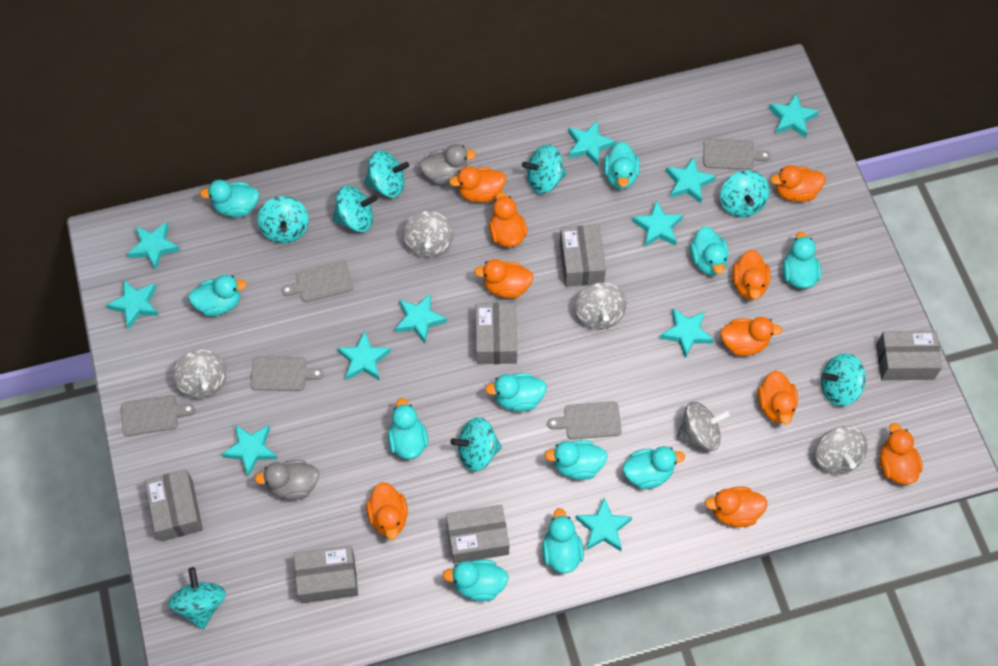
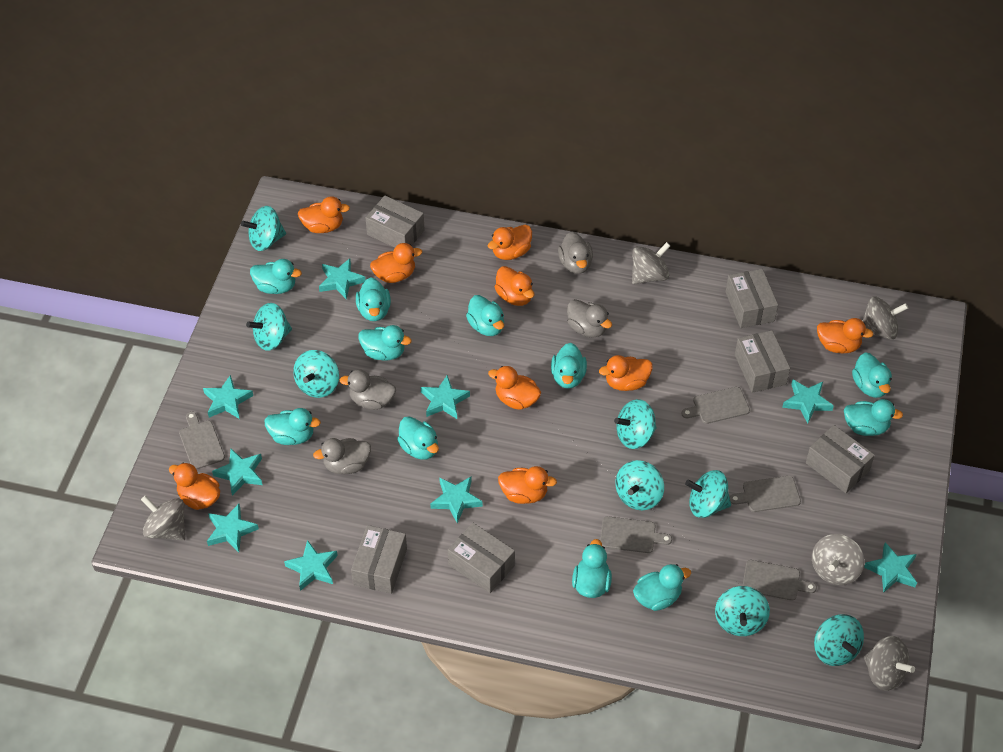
grey duck: 2 -> 4
orange duck: 10 -> 9
turquoise star: 11 -> 9

